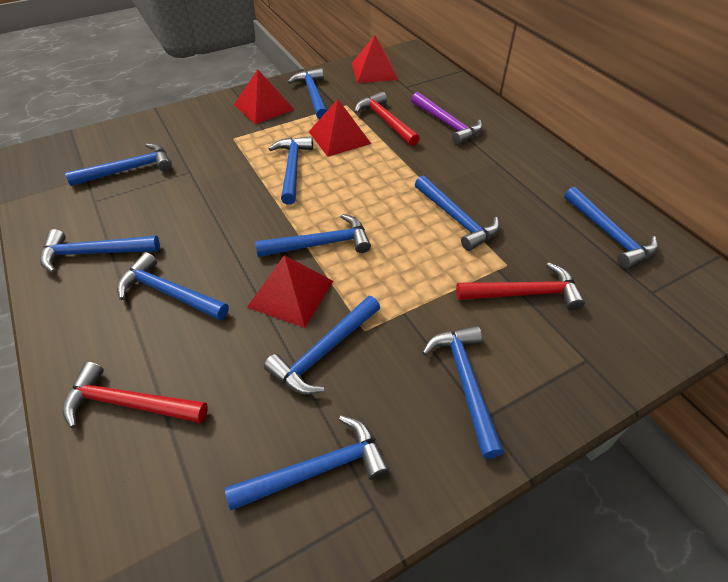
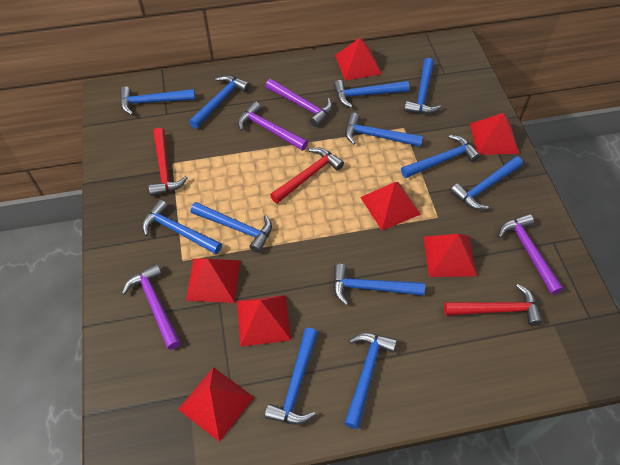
blue hammer: 11 -> 12
purple hammer: 1 -> 4
red pyramid: 4 -> 7

